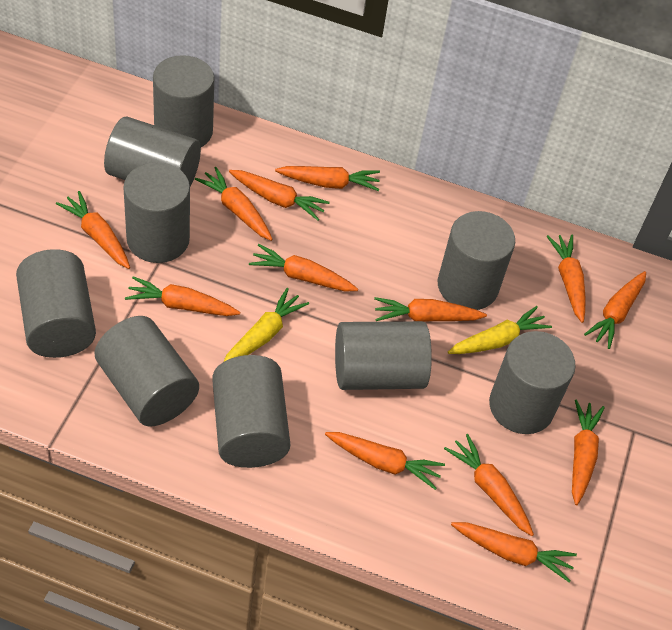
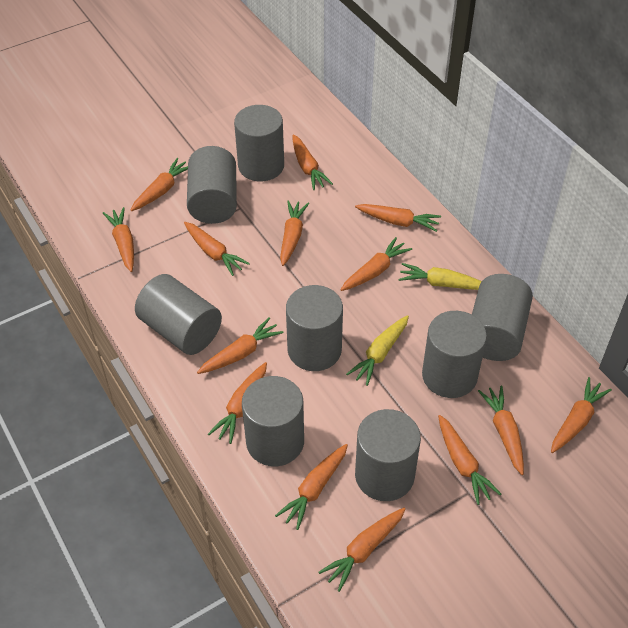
grey cylinder: 9 -> 8
orange carrot: 13 -> 14

